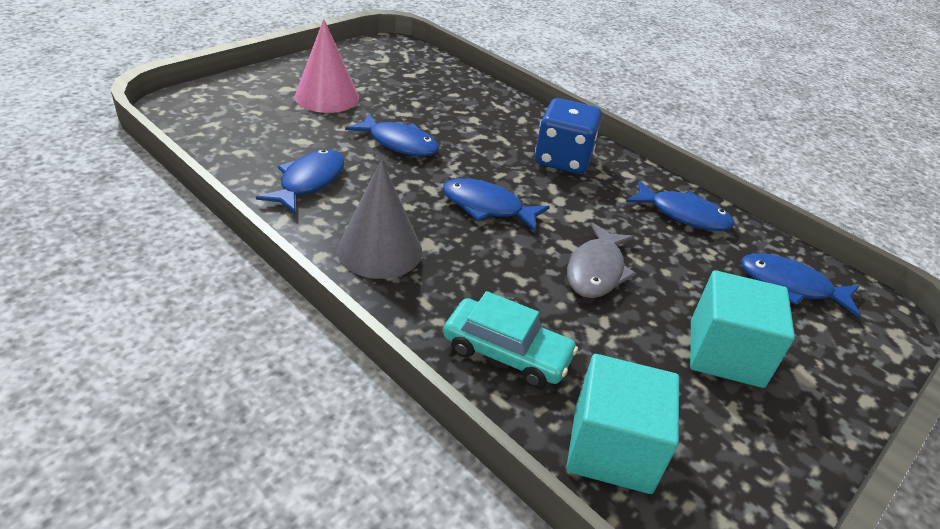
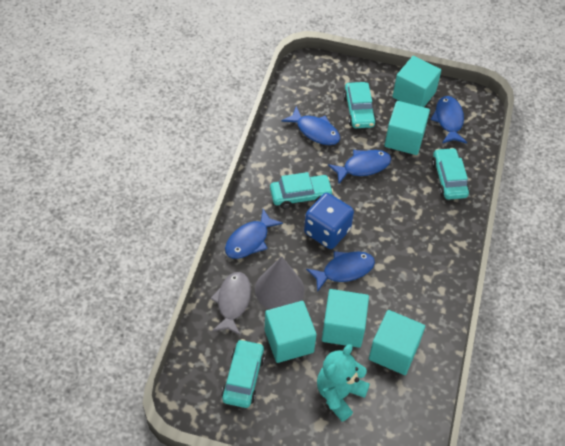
pink cone: 1 -> 0
turquoise car: 1 -> 4
turquoise cube: 2 -> 5
turquoise teddy bear: 0 -> 1

